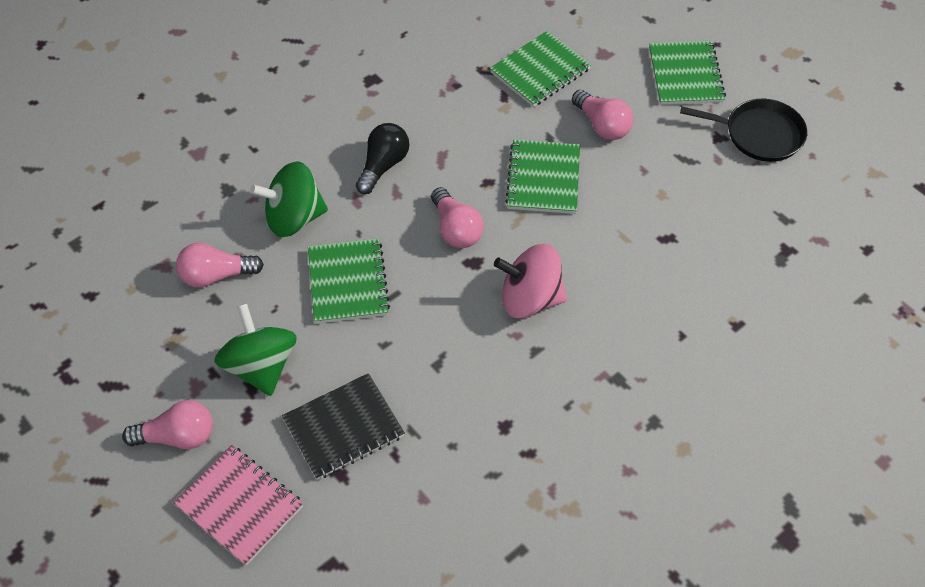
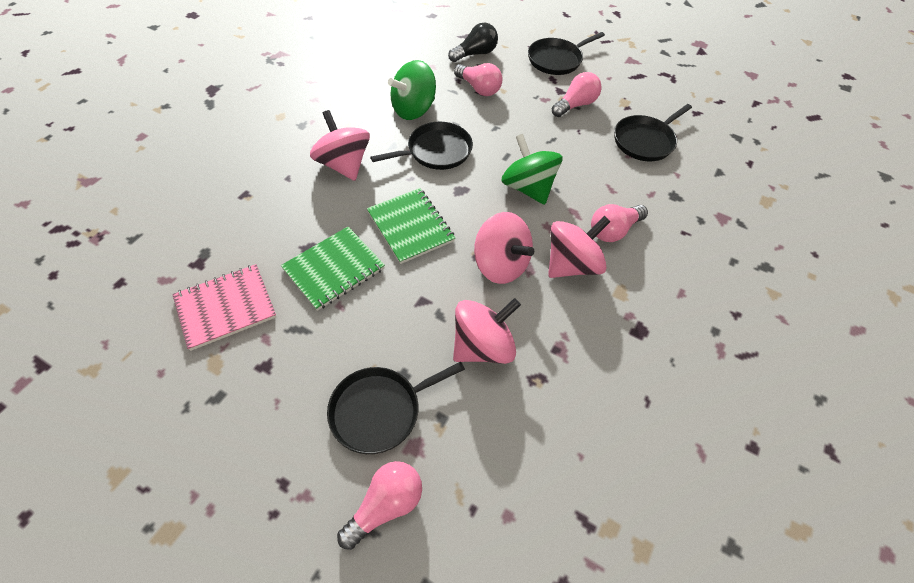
black notebook: 1 -> 0
black pan: 1 -> 4
green notebook: 4 -> 2
pink spinning top: 1 -> 4

